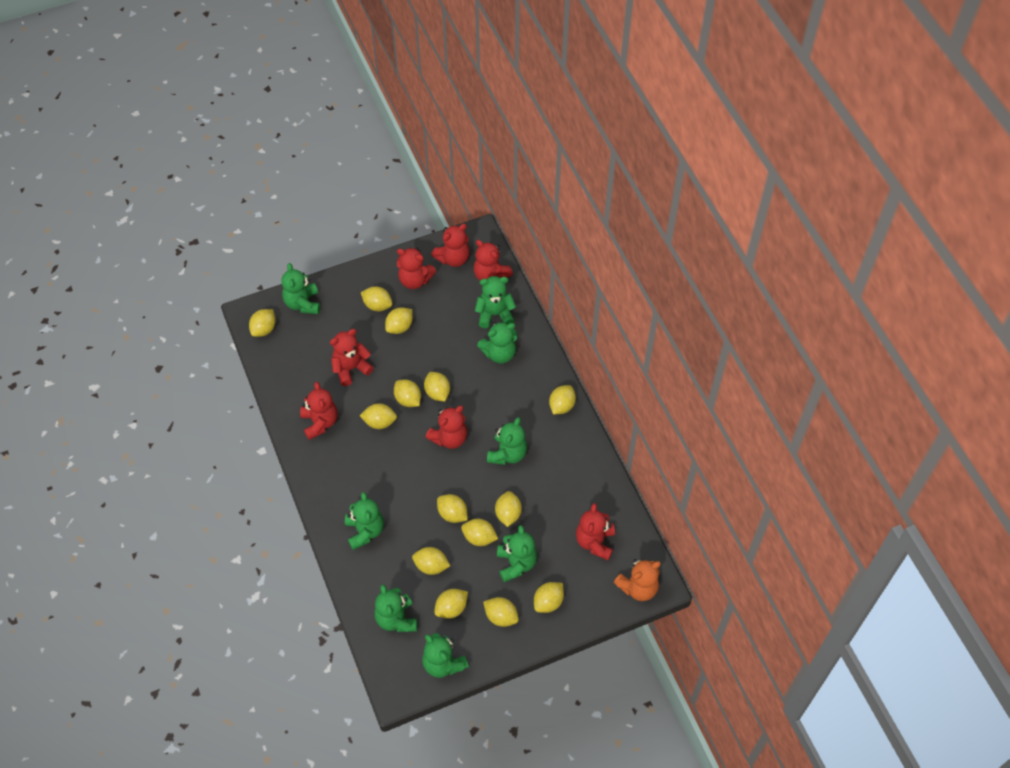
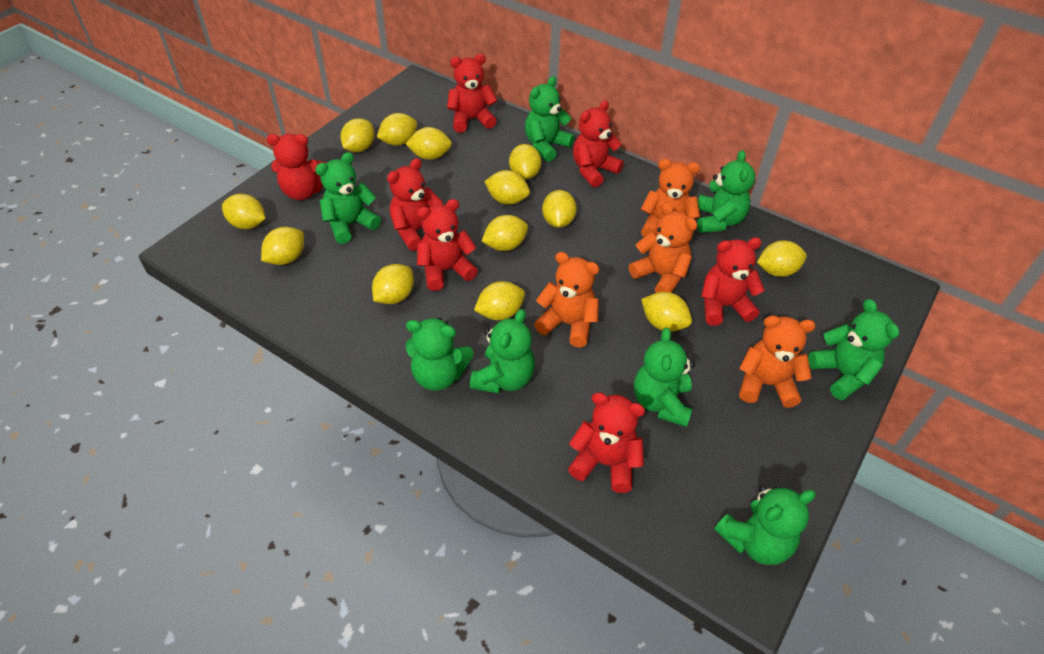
orange teddy bear: 1 -> 4
yellow lemon: 14 -> 13

